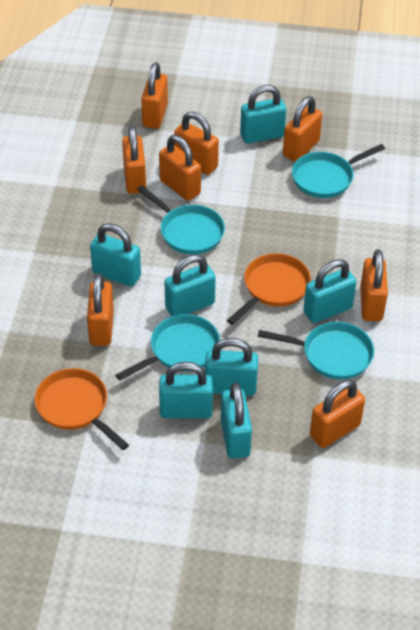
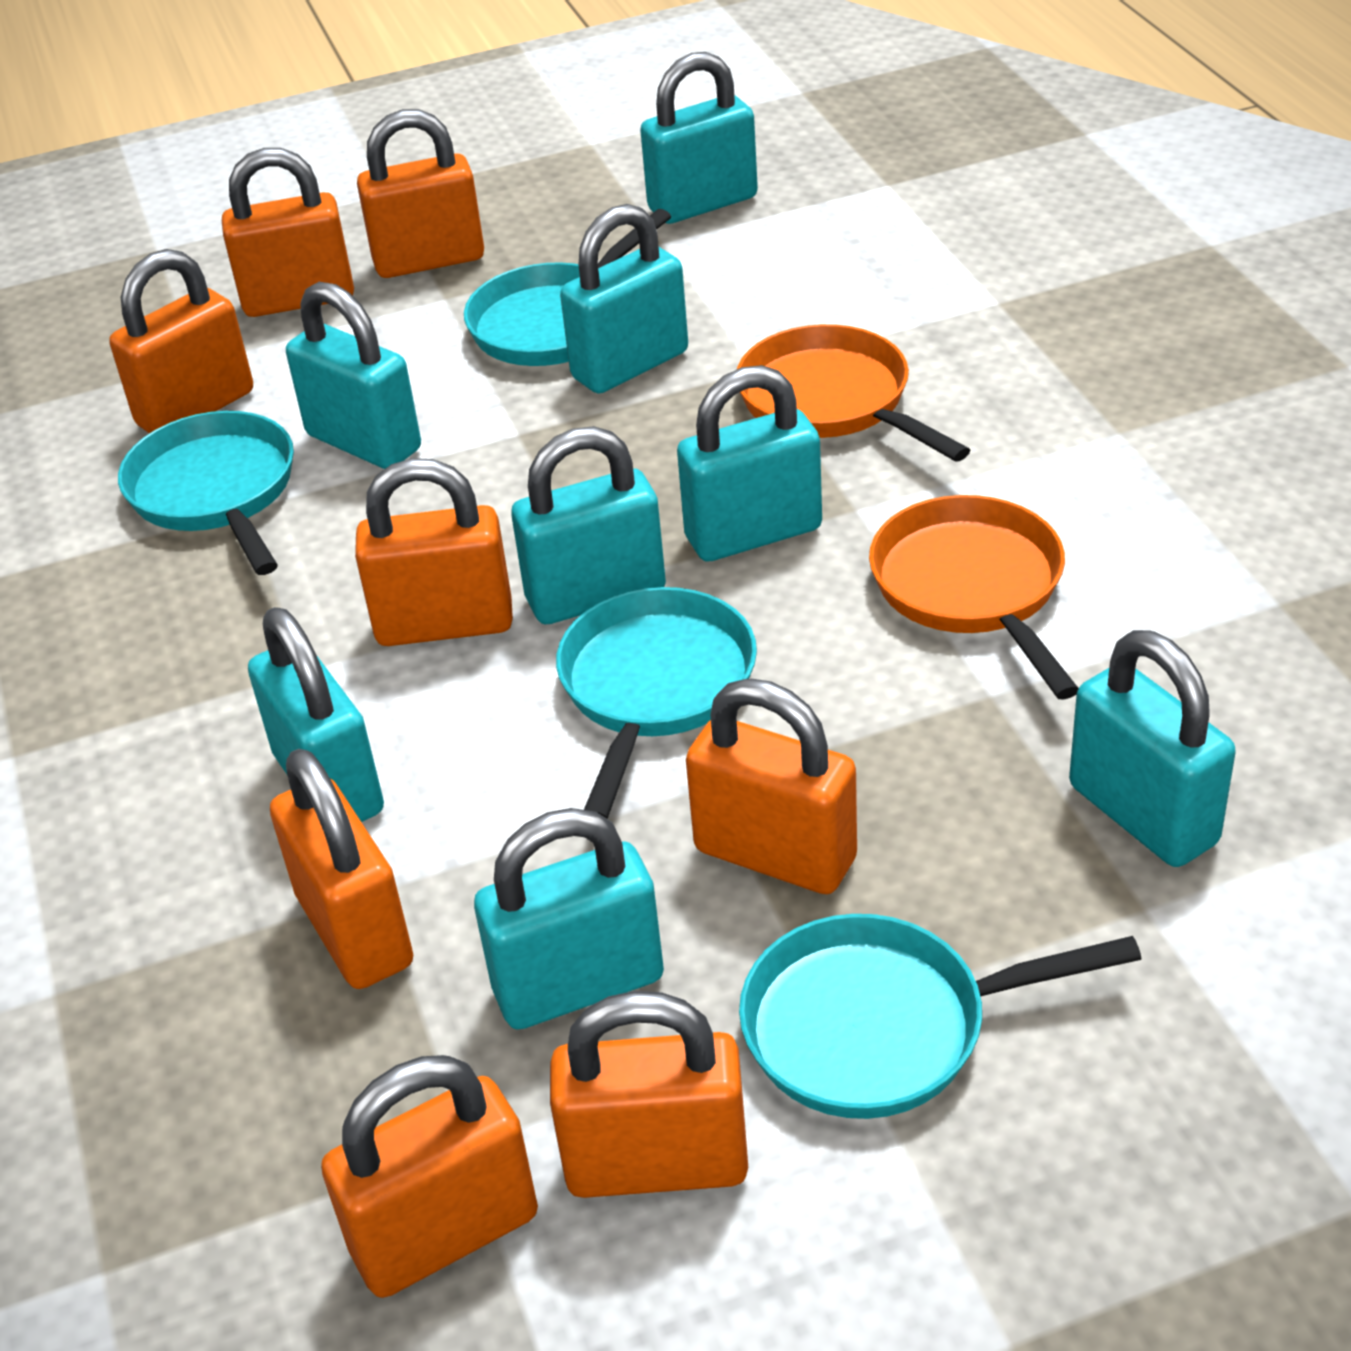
turquoise padlock: 7 -> 8

